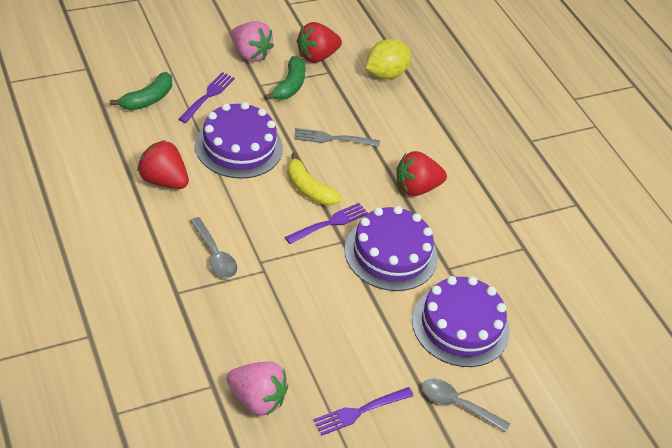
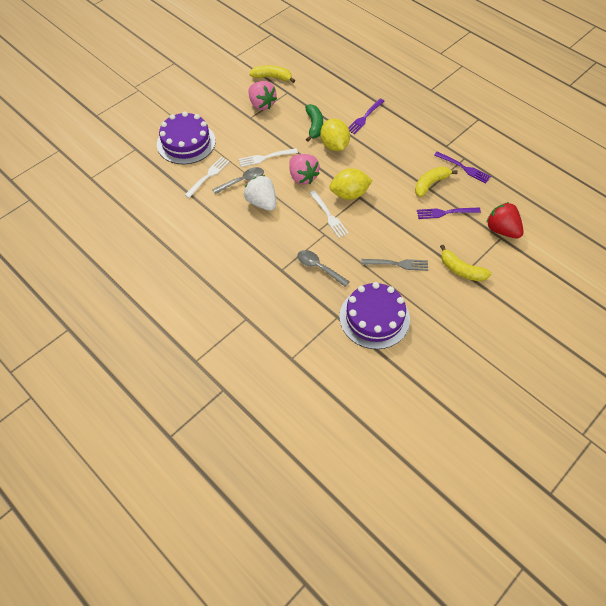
green banana: 2 -> 1
purple cake: 3 -> 2
red strawberry: 3 -> 1
white fork: 0 -> 3
white strawberry: 0 -> 1
yellow banana: 1 -> 3
yellow lemon: 1 -> 2

